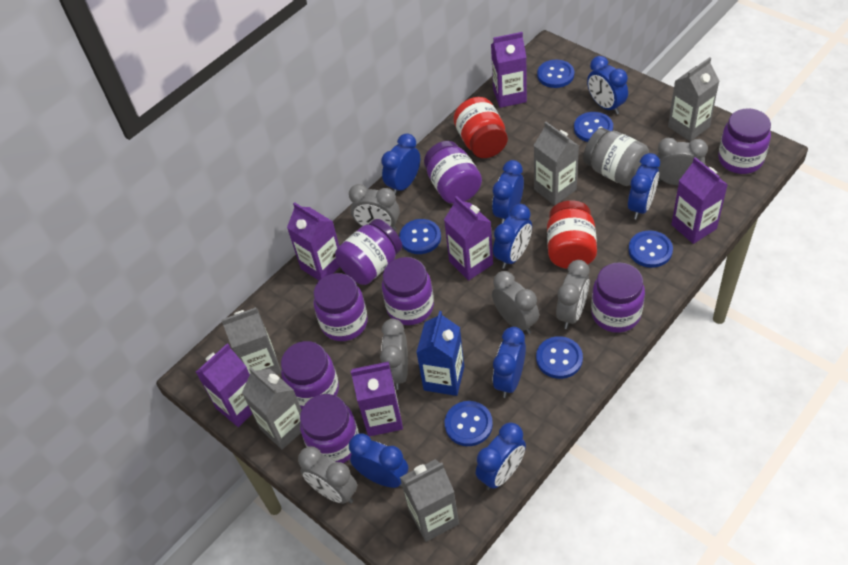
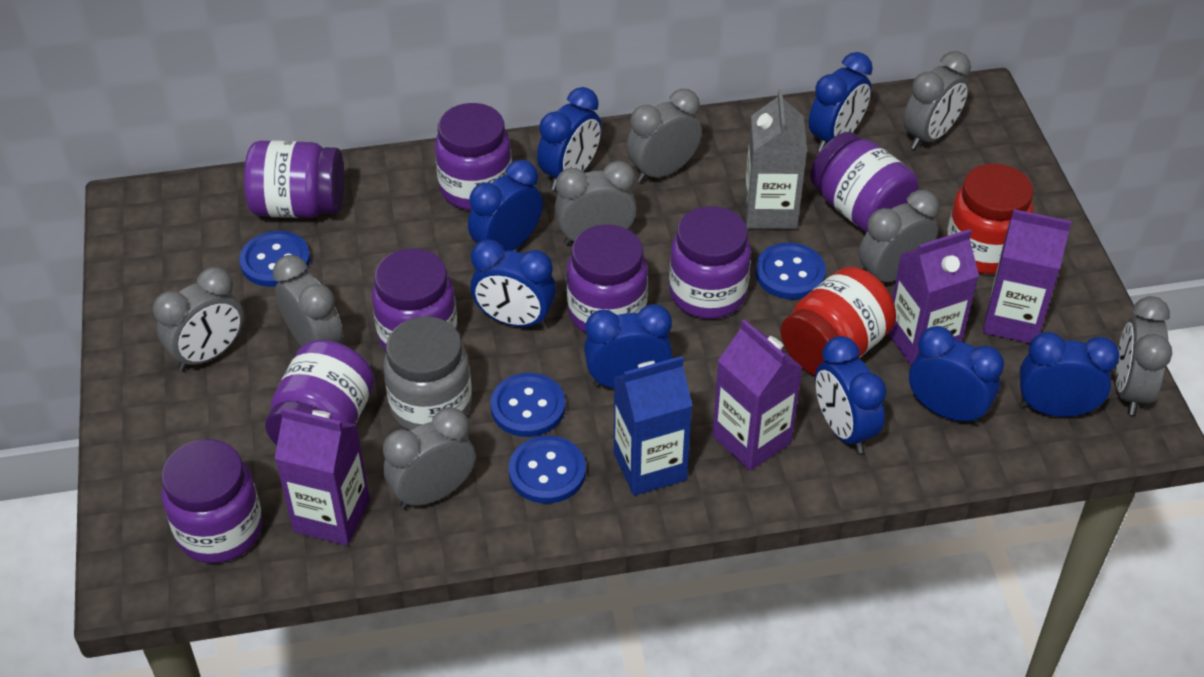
blue button: 6 -> 4
grey carton: 5 -> 1
grey clock: 6 -> 8
purple carton: 6 -> 4

